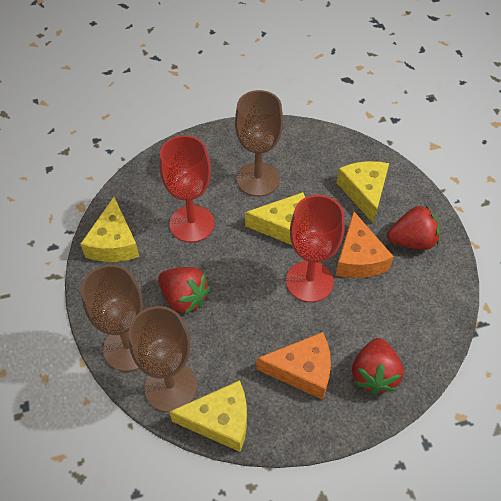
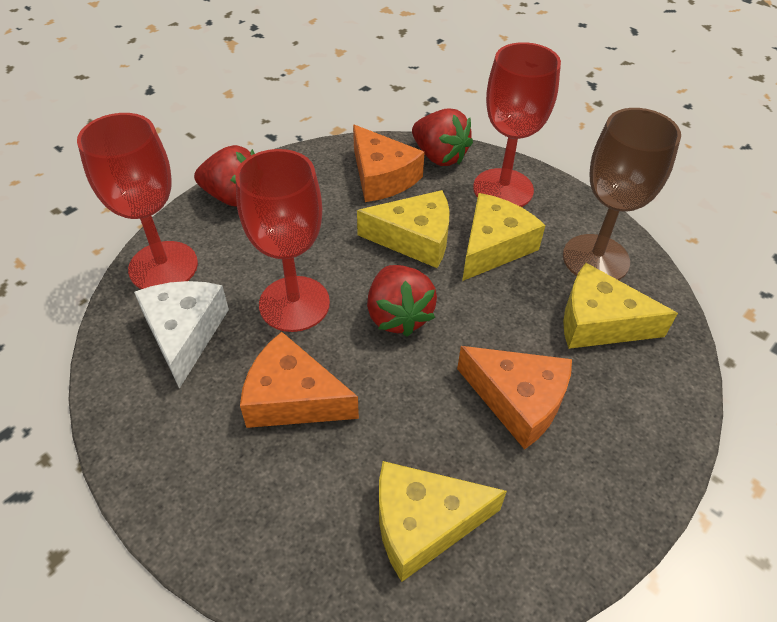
brown goblet: 3 -> 1
orange cheese: 2 -> 3
red goblet: 2 -> 3
white cheese: 0 -> 1

